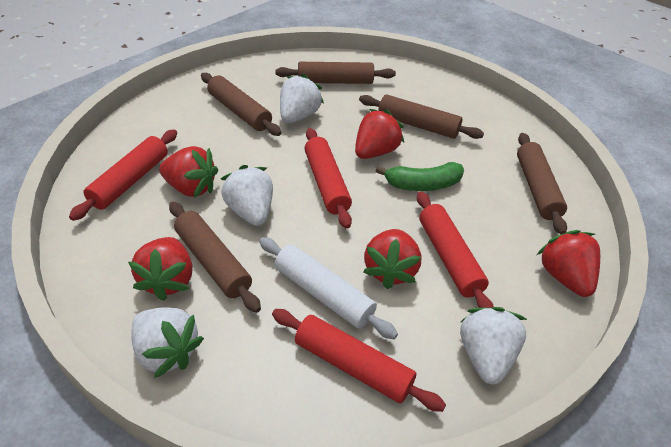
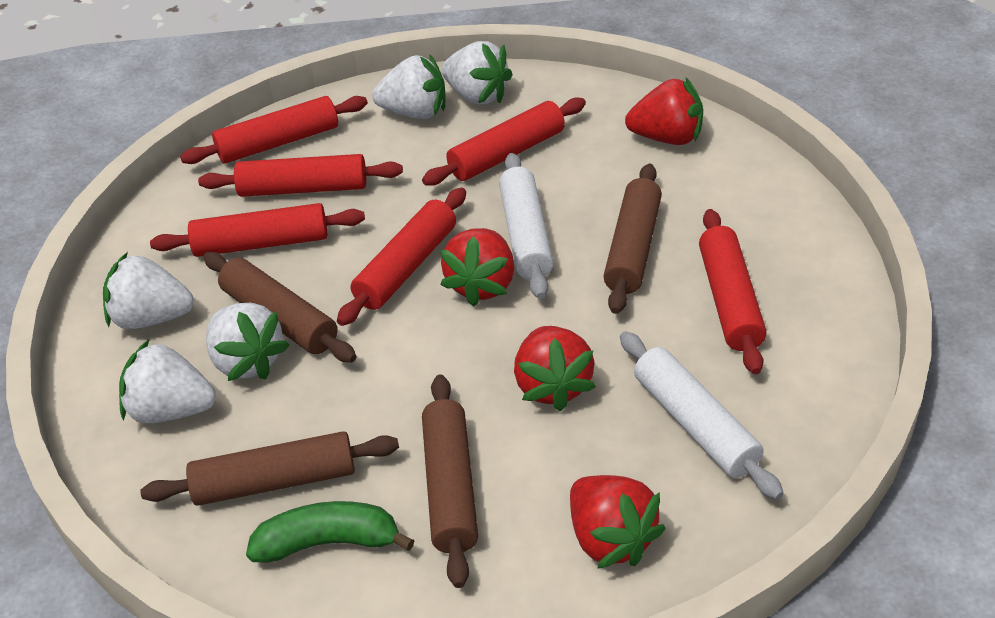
brown rolling pin: 5 -> 4
red rolling pin: 4 -> 6
red strawberry: 5 -> 4
white rolling pin: 1 -> 2
white strawberry: 4 -> 5

